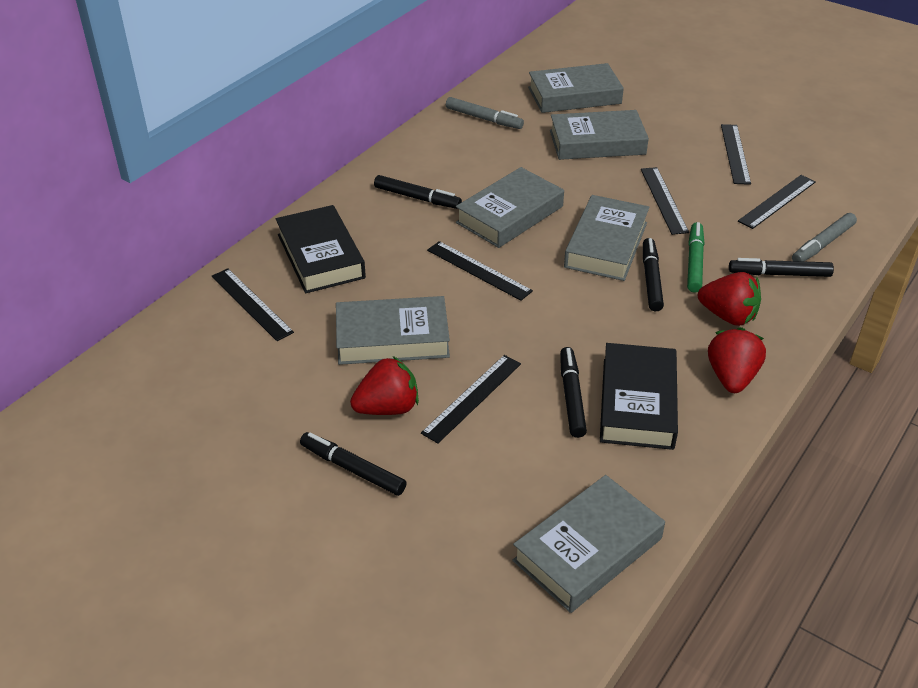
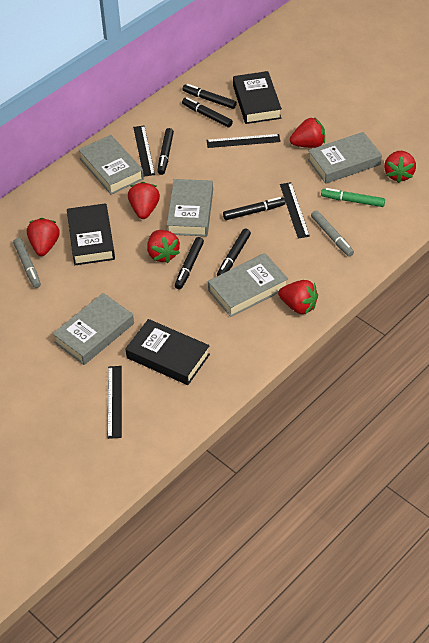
black book: 2 -> 3
black marker: 5 -> 6
black ruler: 6 -> 4
grey book: 6 -> 5
red strawberry: 3 -> 6

